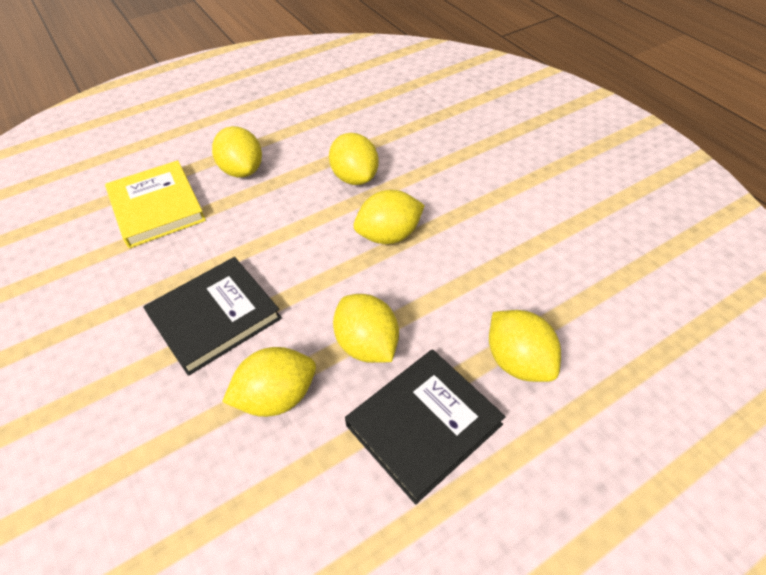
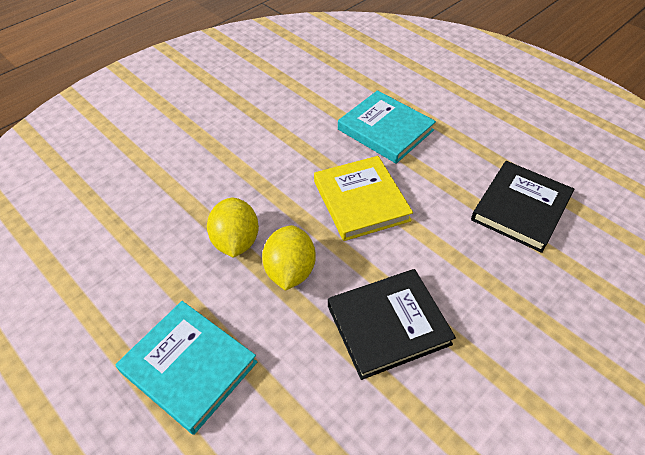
turquoise book: 0 -> 2
yellow lemon: 6 -> 2

